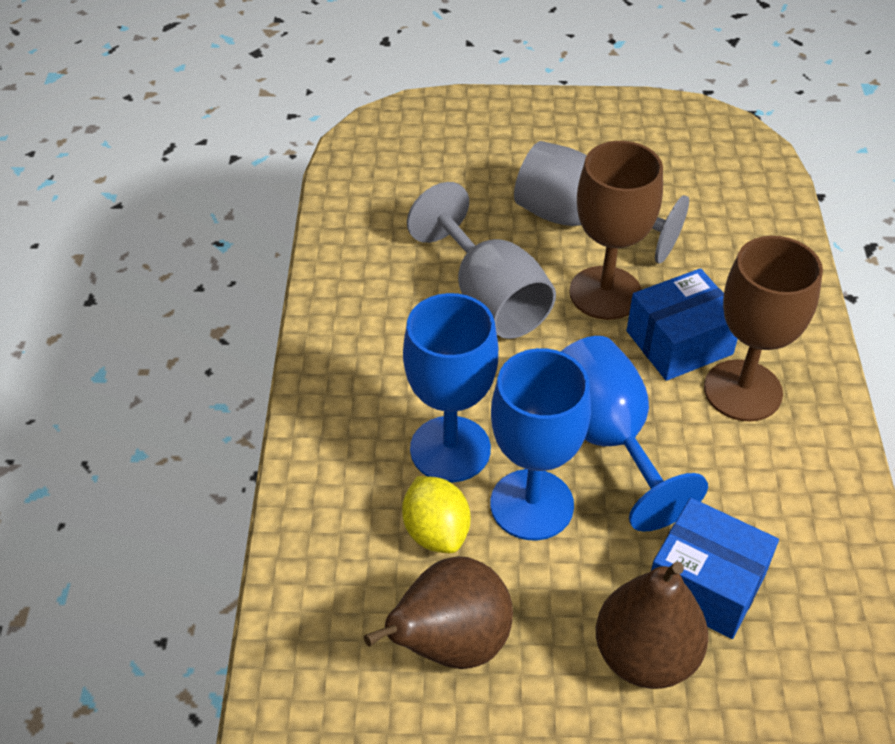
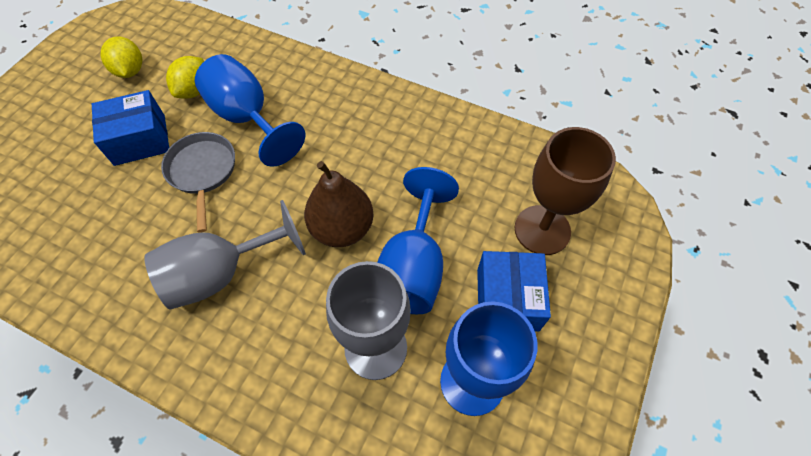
brown goblet: 2 -> 1
brown pear: 2 -> 1
grey pan: 0 -> 1
yellow lemon: 1 -> 2

